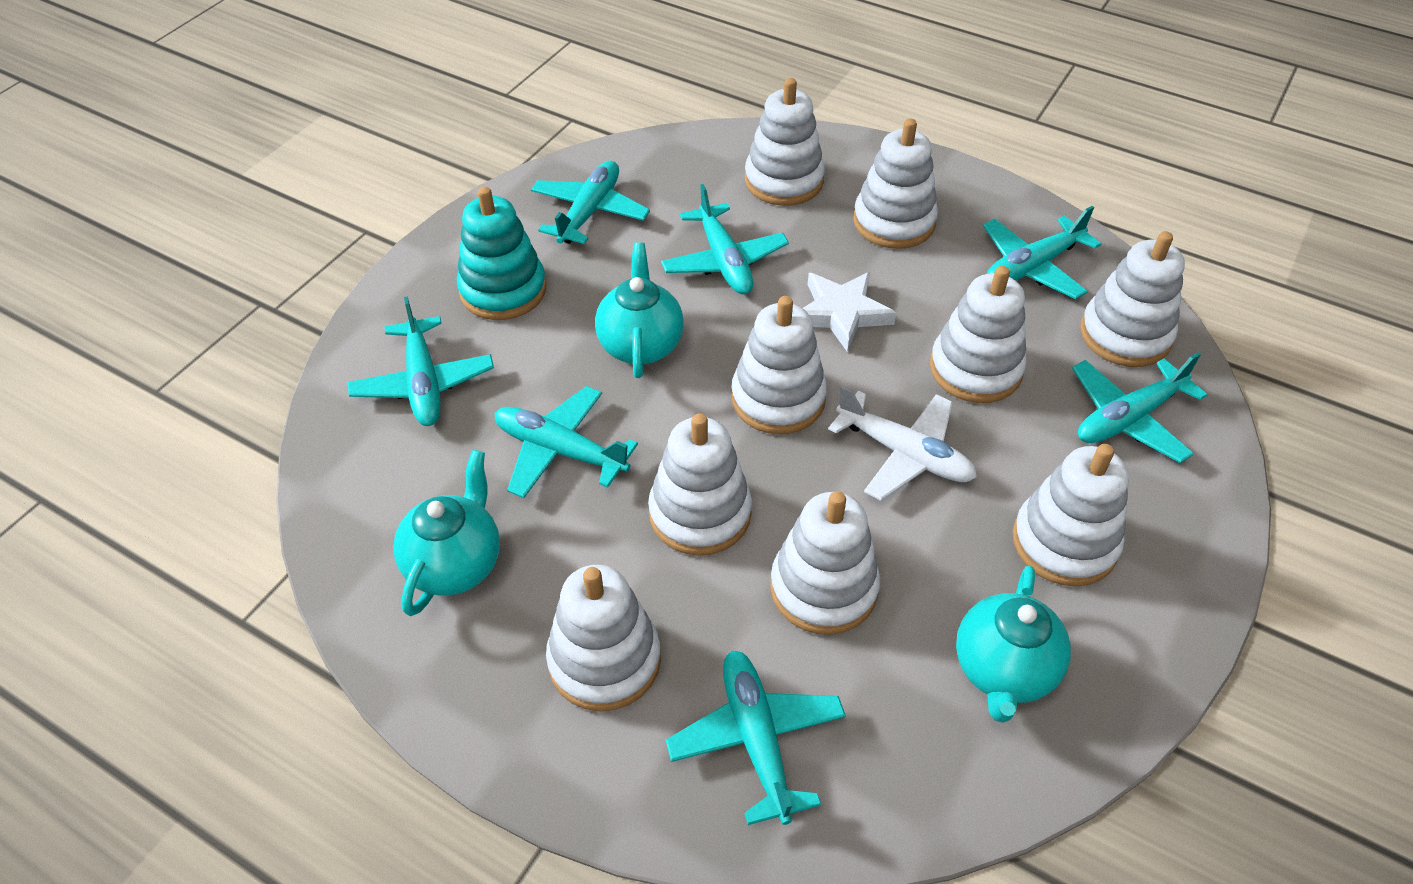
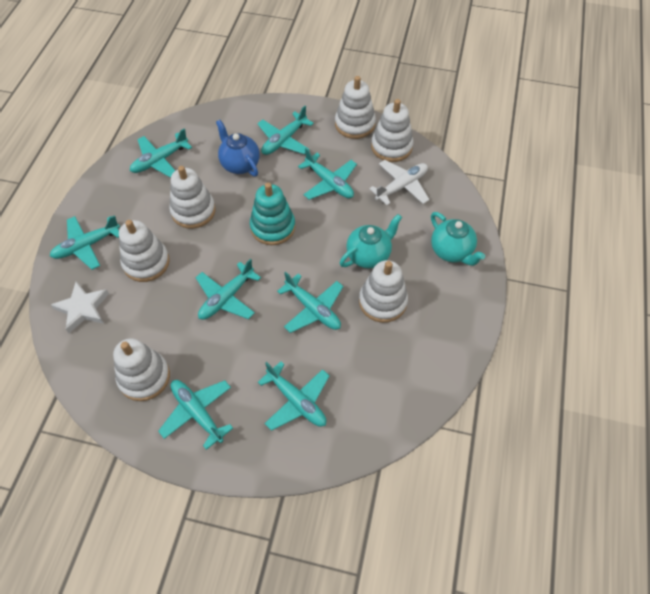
blue teapot: 0 -> 1
turquoise plane: 7 -> 8
turquoise teapot: 3 -> 2
white stacking toy: 9 -> 6

